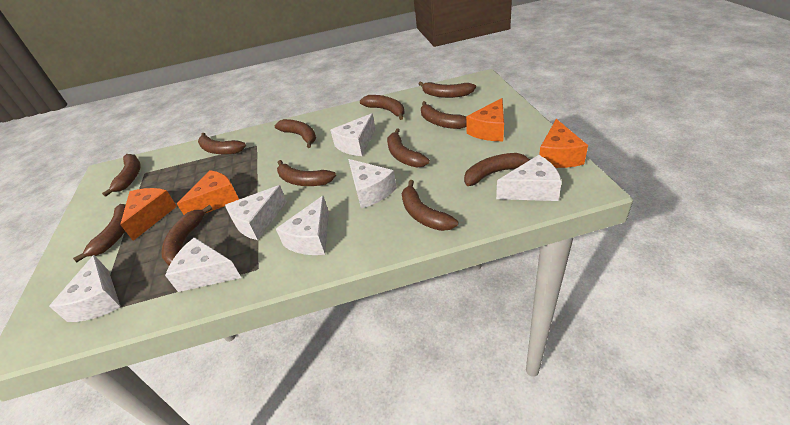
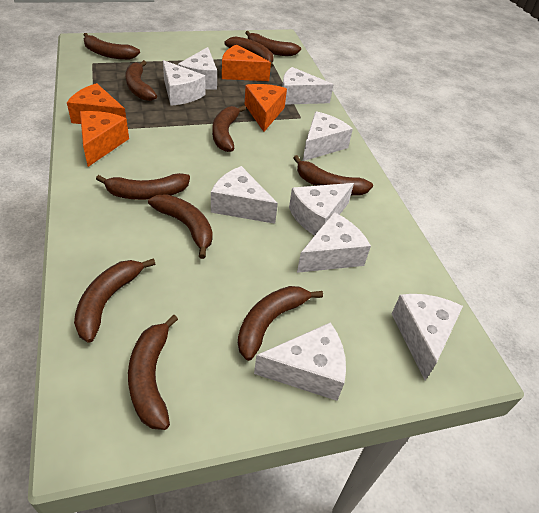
brown banana: 12 -> 11
white cheese: 7 -> 9

